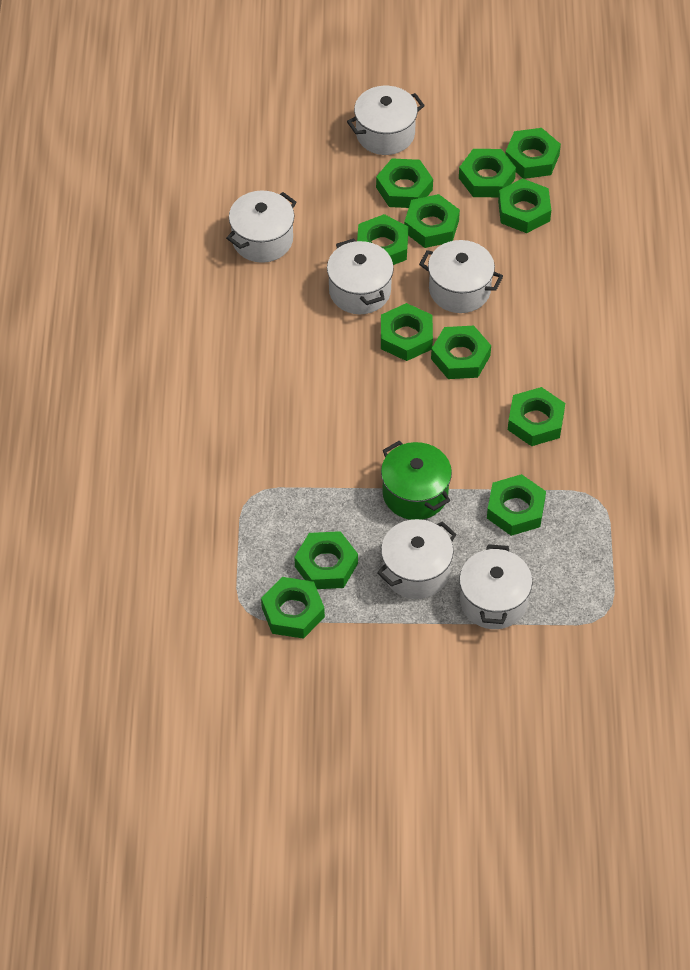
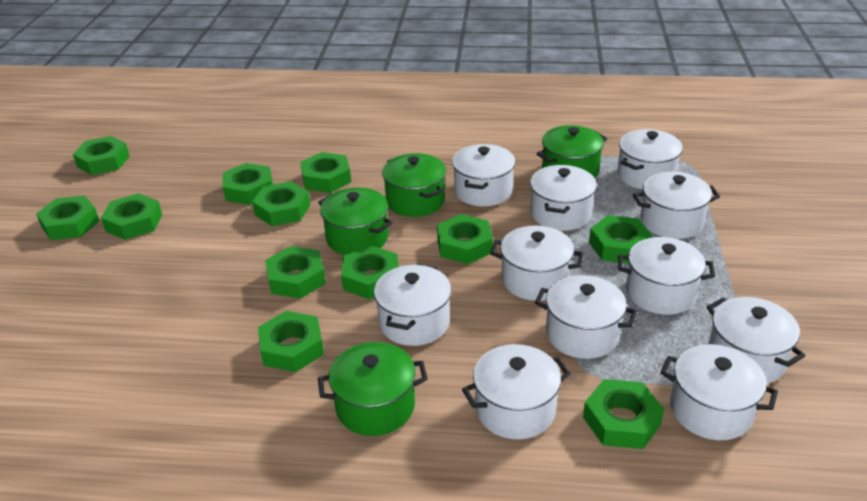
green pot: 1 -> 4
white pot: 6 -> 11

